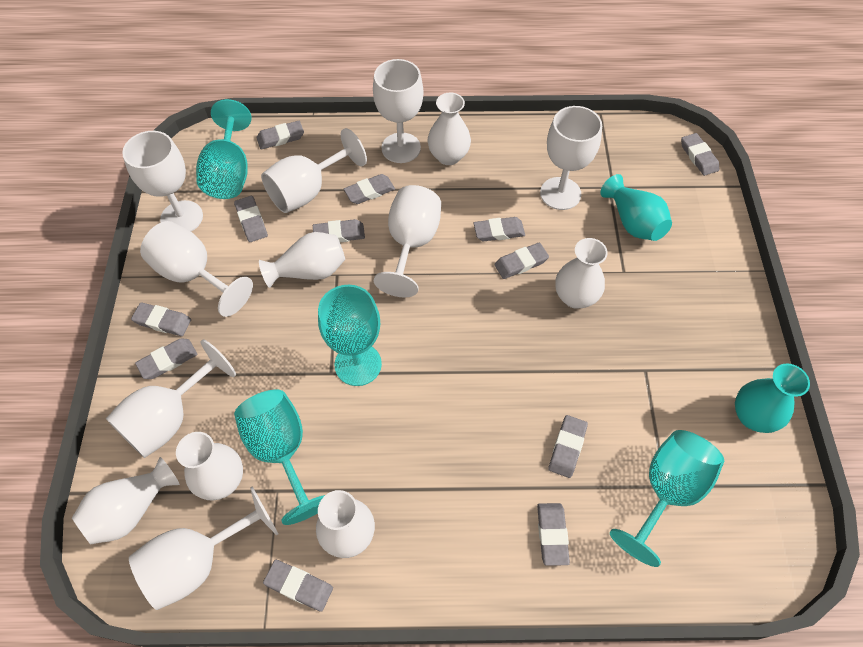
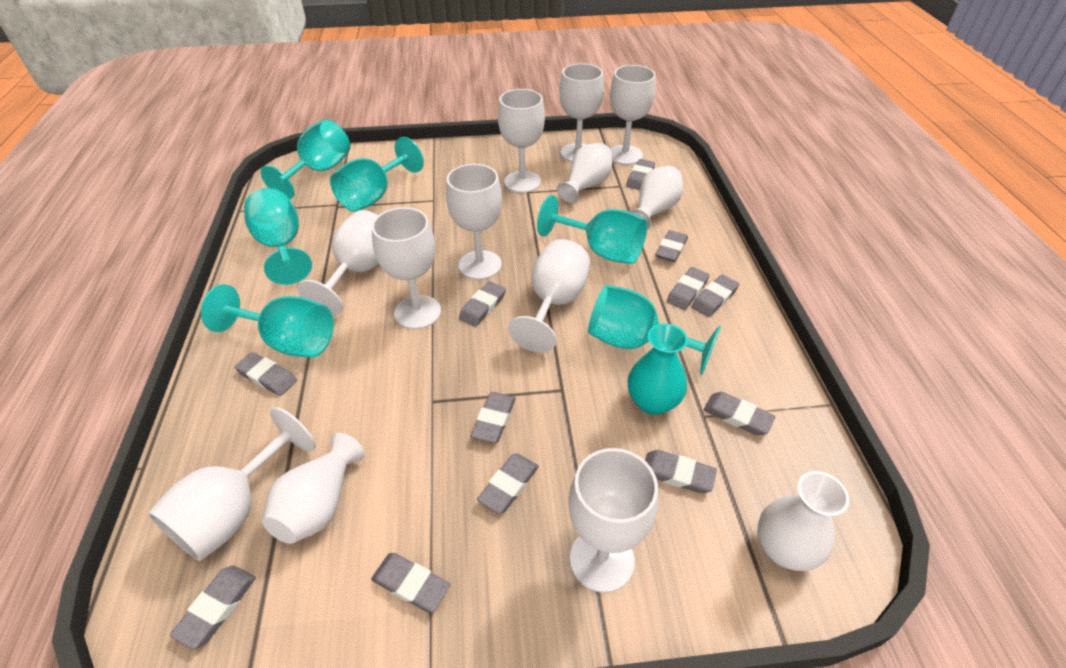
turquoise goblet: 4 -> 6
turquoise vase: 2 -> 1
white goblet: 8 -> 9
white vase: 6 -> 4

